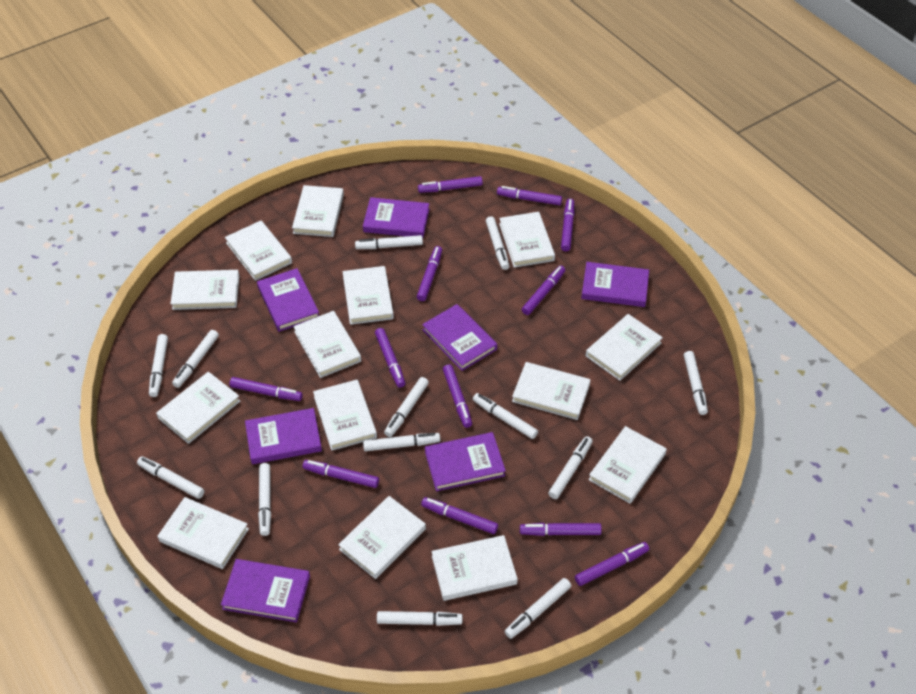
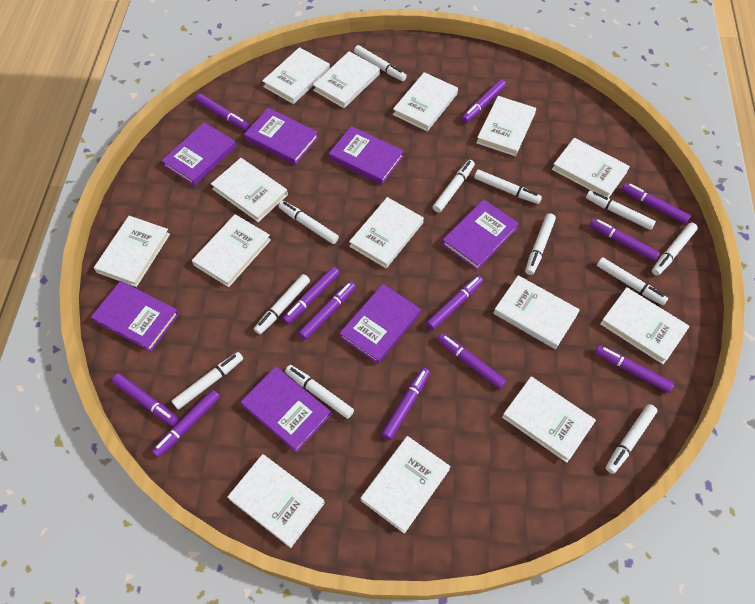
white marker: 13 -> 12

